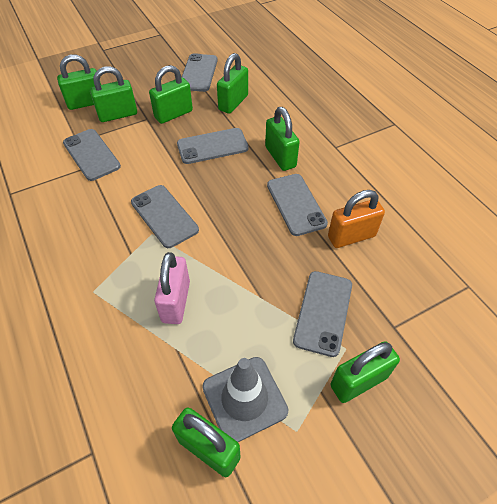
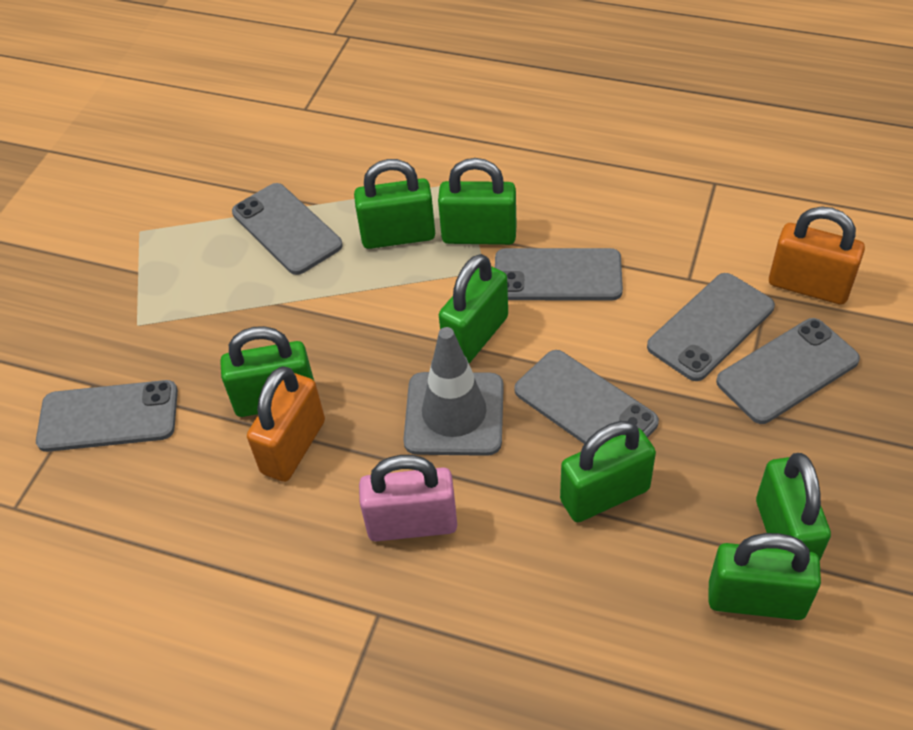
orange padlock: 1 -> 2

